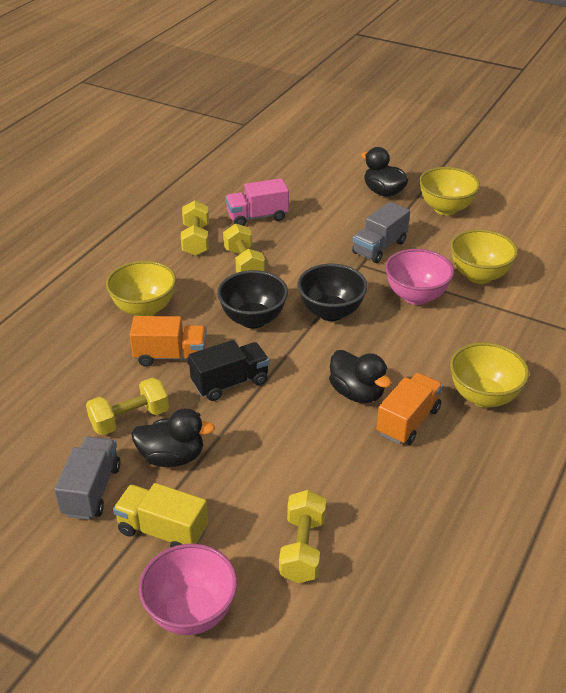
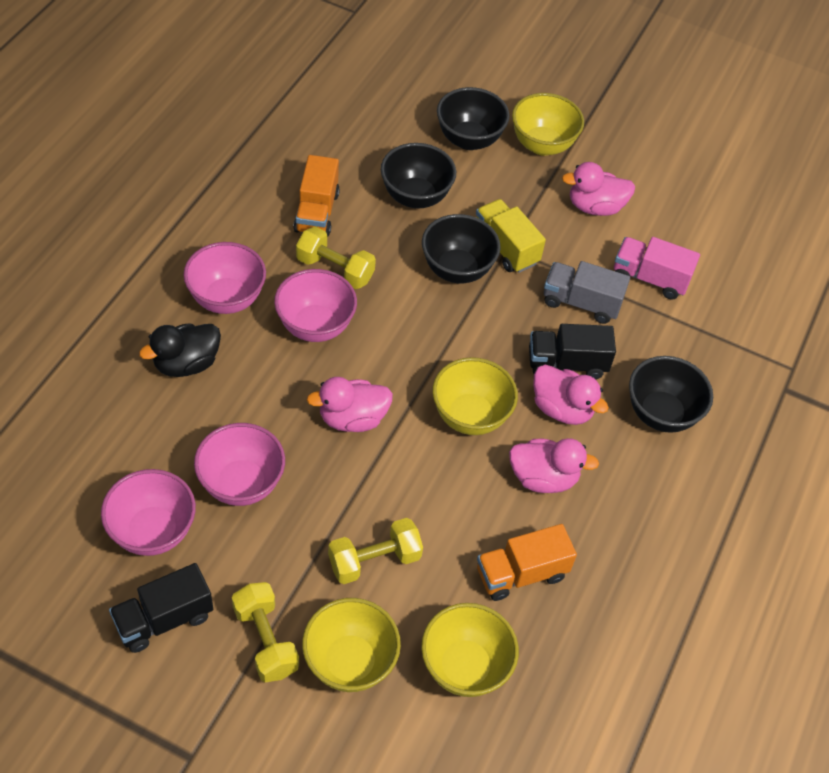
black bowl: 2 -> 4
black duck: 3 -> 1
black truck: 1 -> 2
grey truck: 2 -> 1
pink bowl: 2 -> 4
pink duck: 0 -> 4
yellow dumbbell: 4 -> 3

